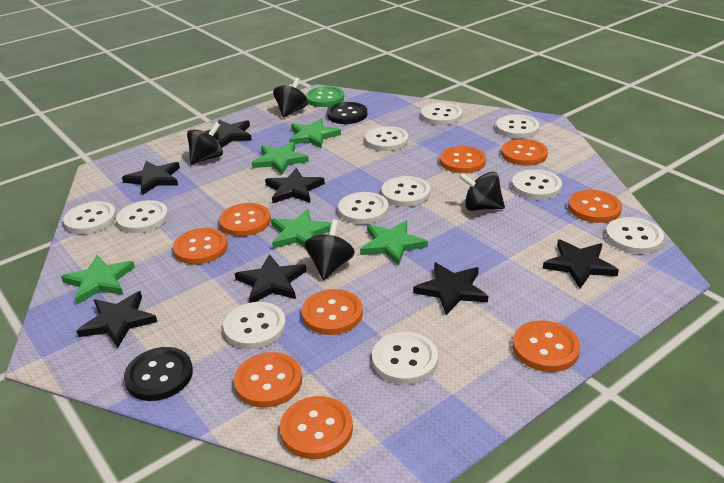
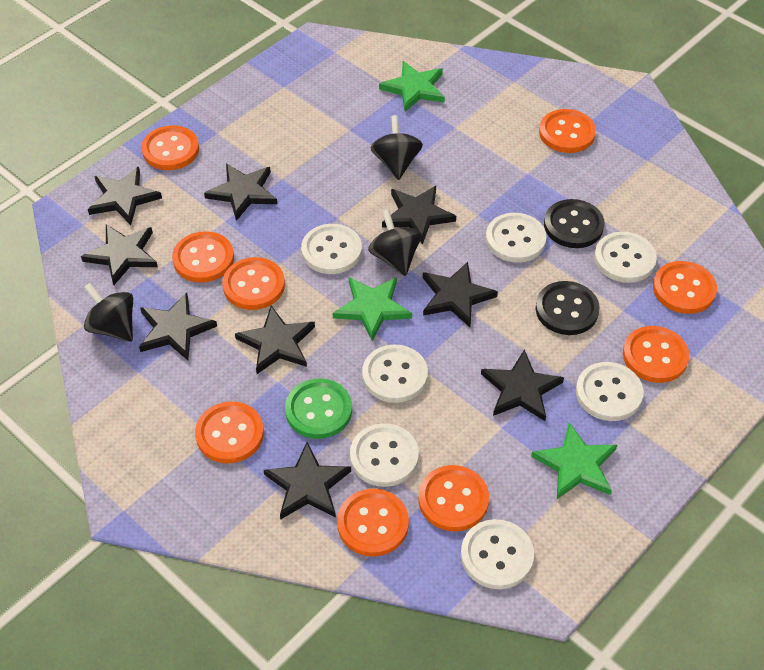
black spinning top: 4 -> 3
black star: 7 -> 9
green star: 5 -> 3
white button: 11 -> 7

